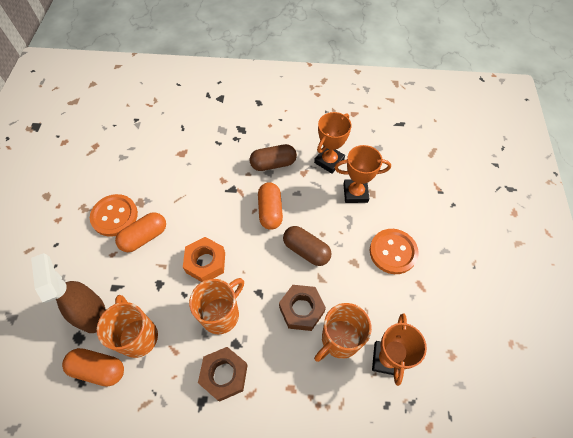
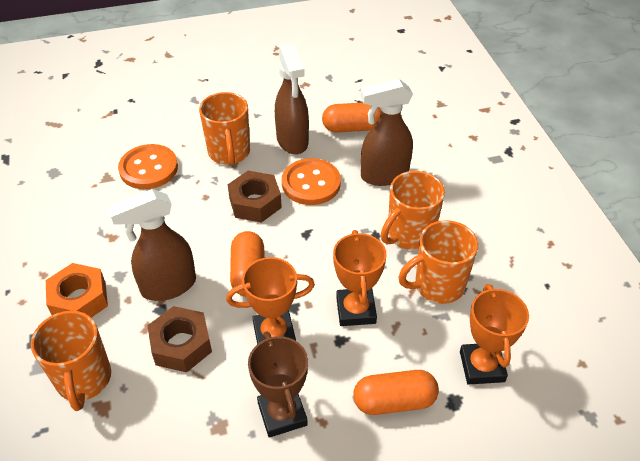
brown capsule: 2 -> 0
brown spray bottle: 1 -> 3
brown trophy: 0 -> 1
orange mug: 3 -> 4

